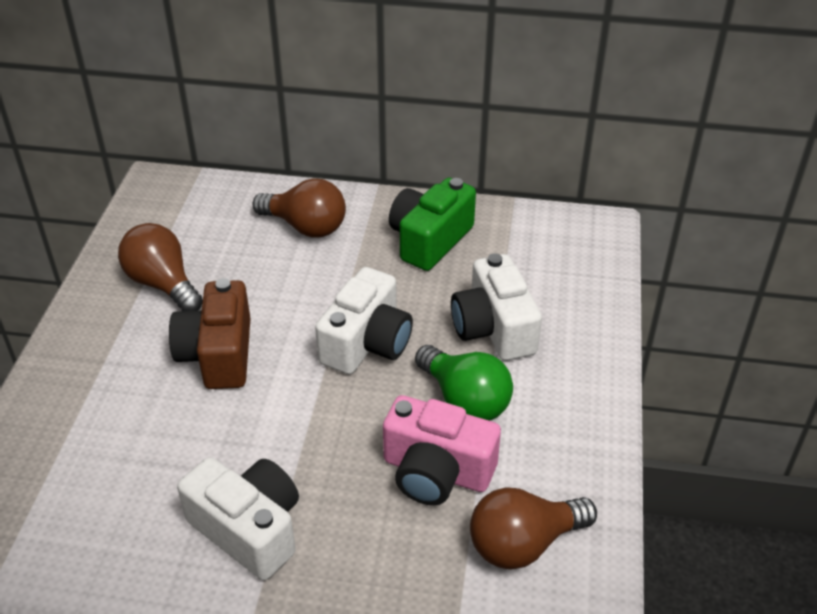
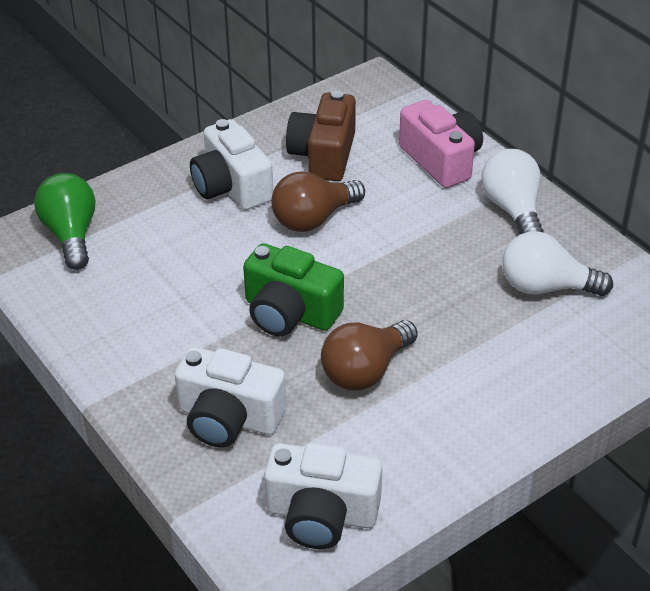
brown light bulb: 3 -> 2
white light bulb: 0 -> 2

